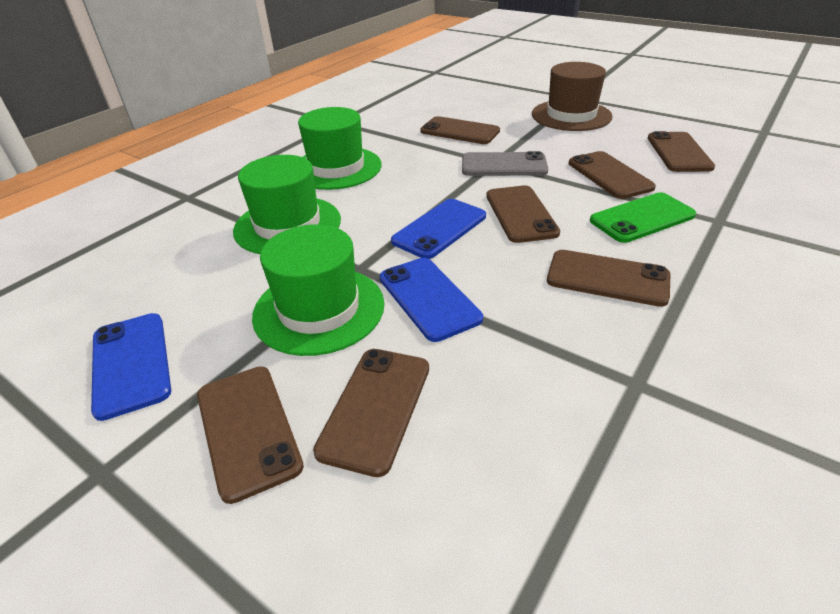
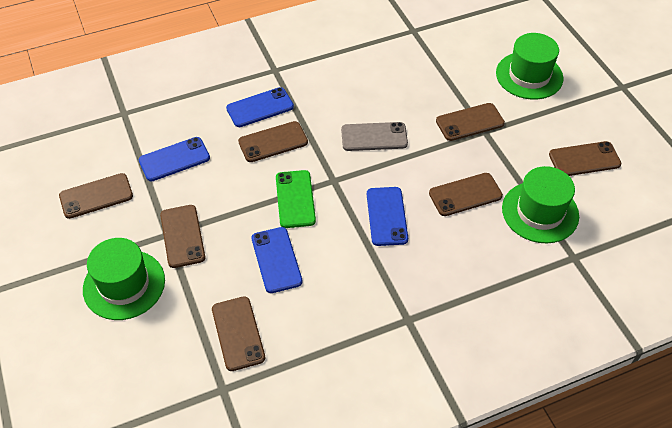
blue phone: 3 -> 4
brown hat: 1 -> 0

